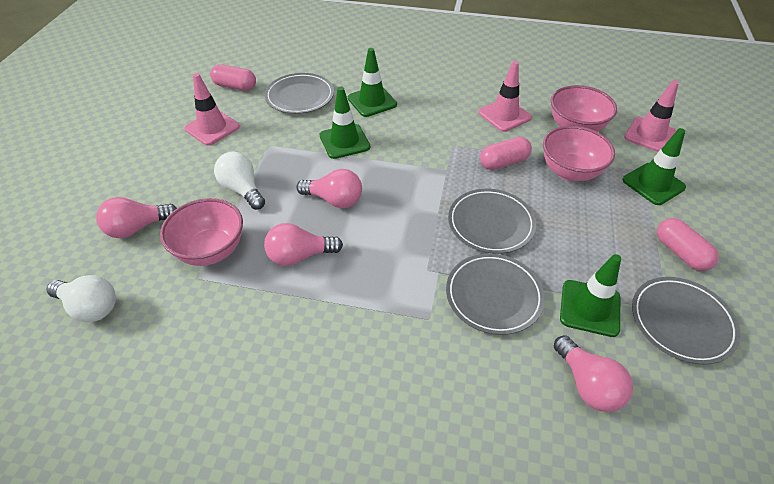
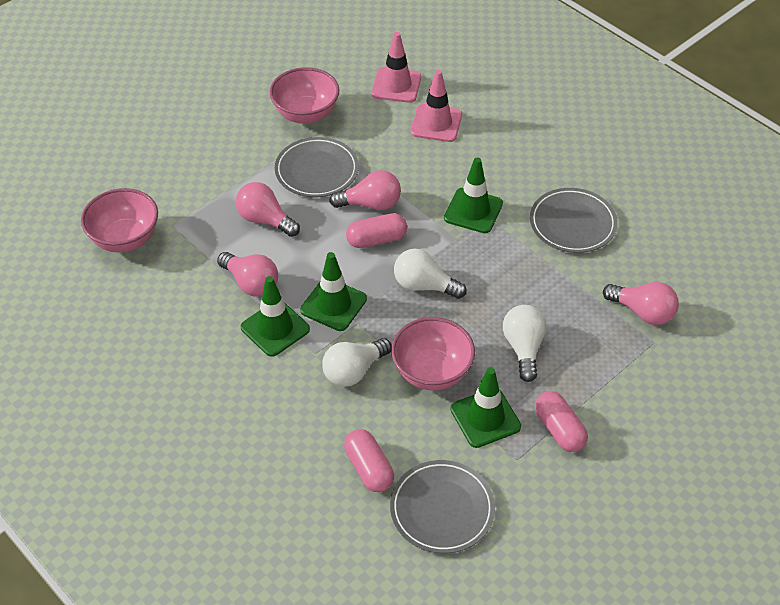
grey plate: 4 -> 3
pink traffic cone: 3 -> 2
white light bulb: 2 -> 3

